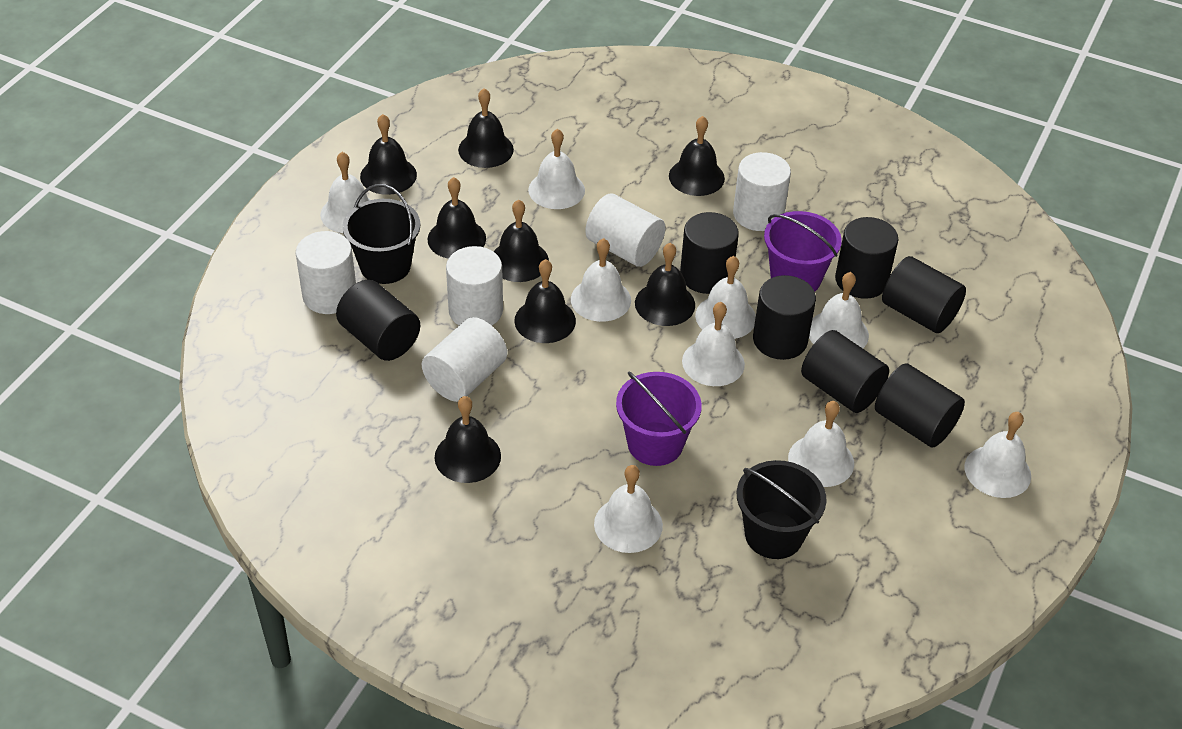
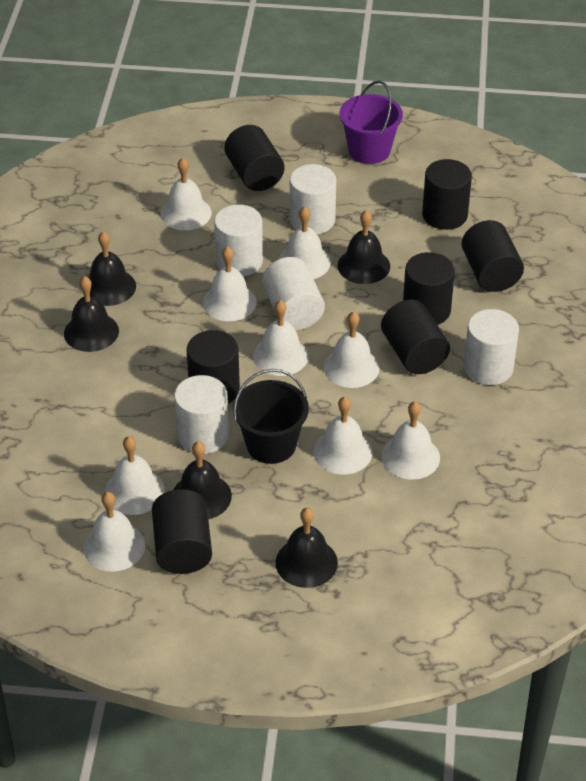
black bell: 8 -> 5
black bucket: 2 -> 1
purple bucket: 2 -> 1

